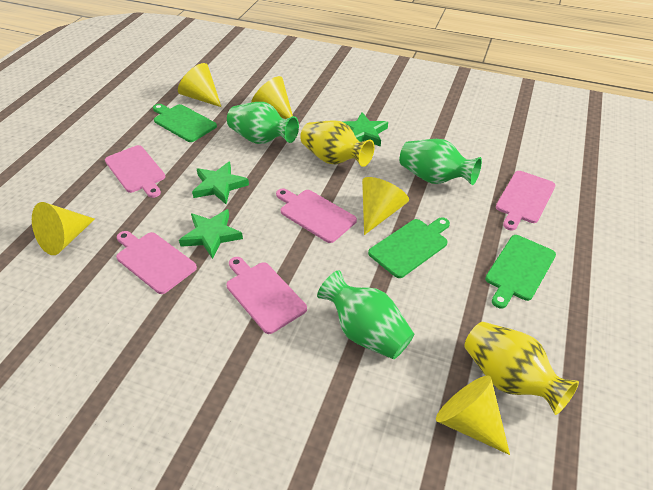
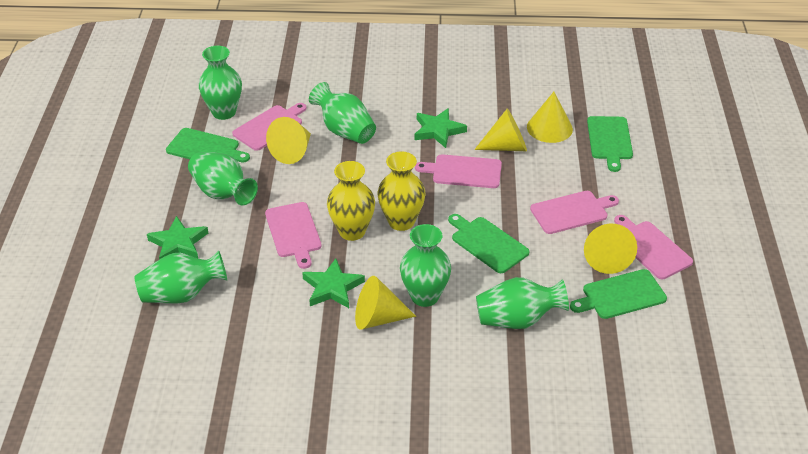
green cutting board: 3 -> 4
green vase: 3 -> 6

